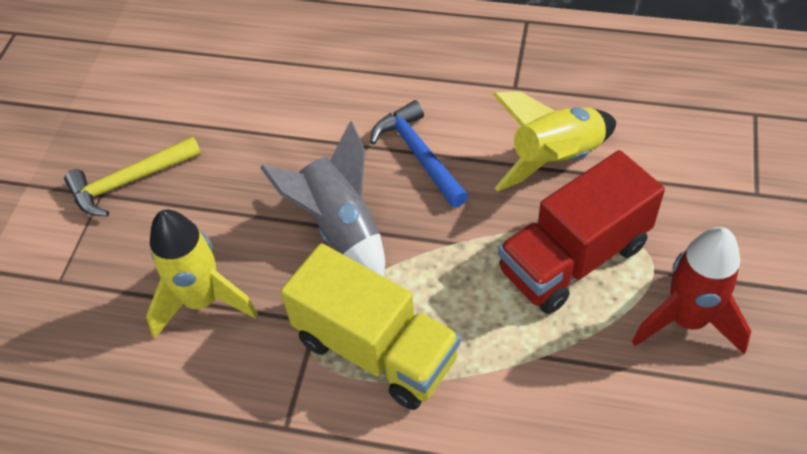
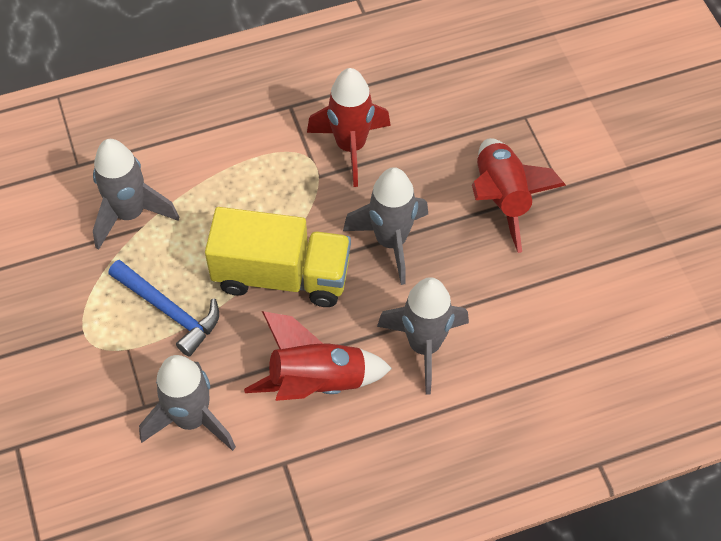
grey rocket: 1 -> 4
red rocket: 1 -> 3
red truck: 1 -> 0
yellow hammer: 1 -> 0
yellow rocket: 2 -> 0

